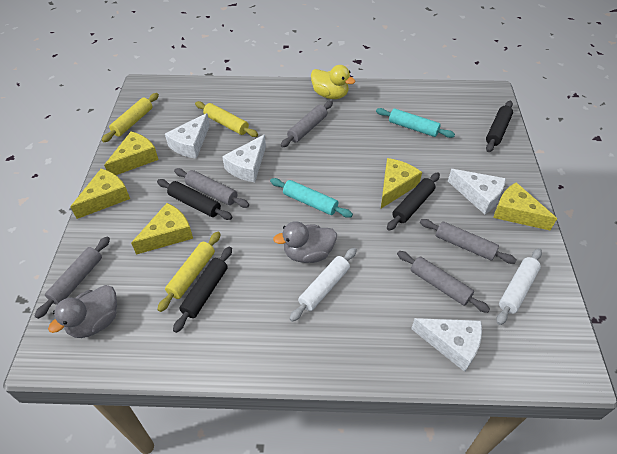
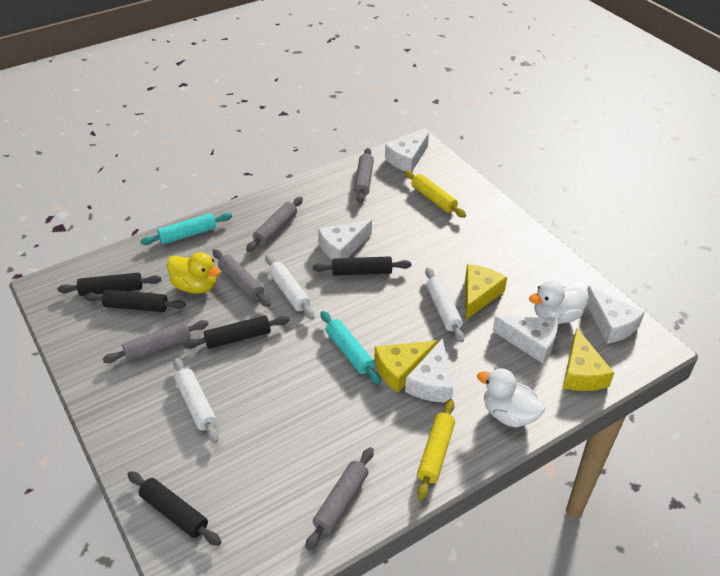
black rolling pin: 4 -> 5
grey duck: 2 -> 0
white cheese: 4 -> 5
white duck: 0 -> 2
white rolling pin: 2 -> 3
yellow cheese: 5 -> 3
yellow rolling pin: 3 -> 2

